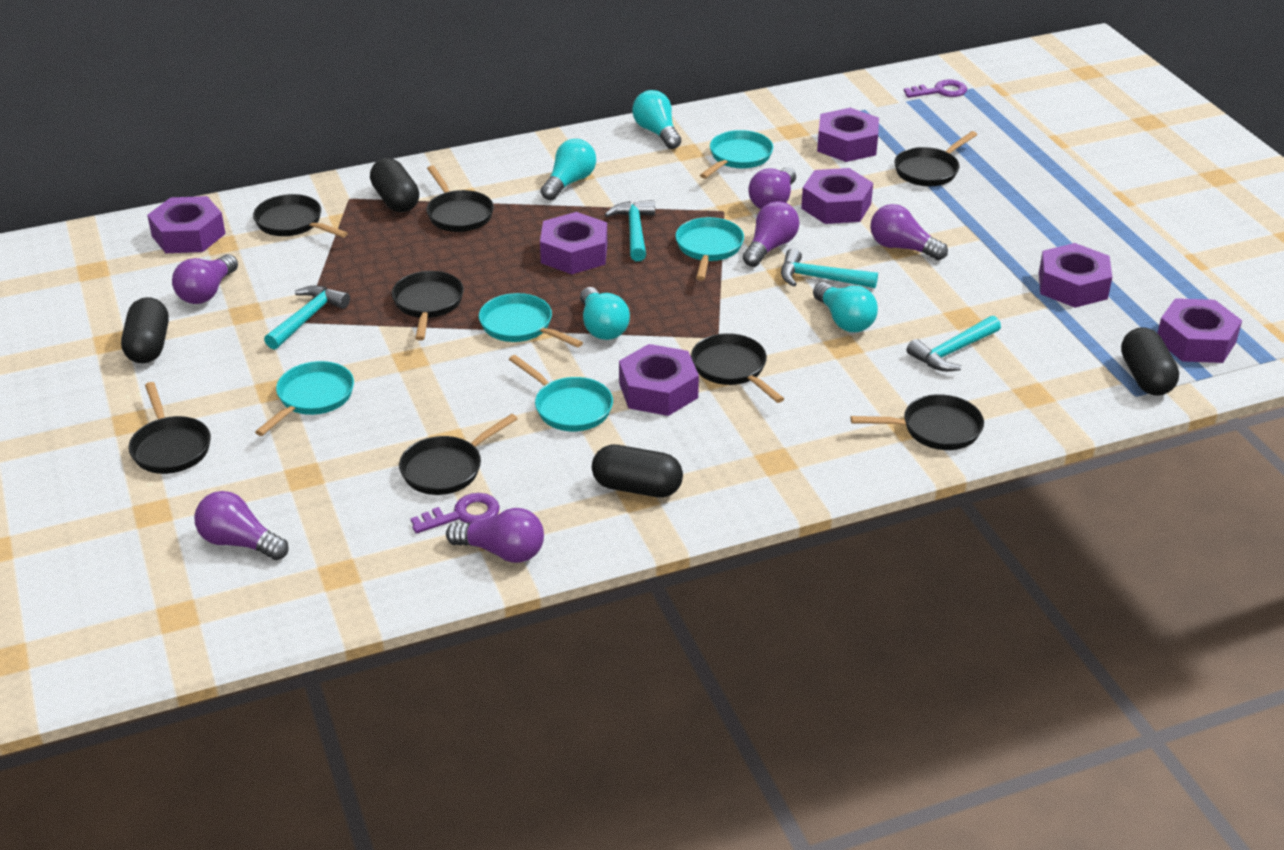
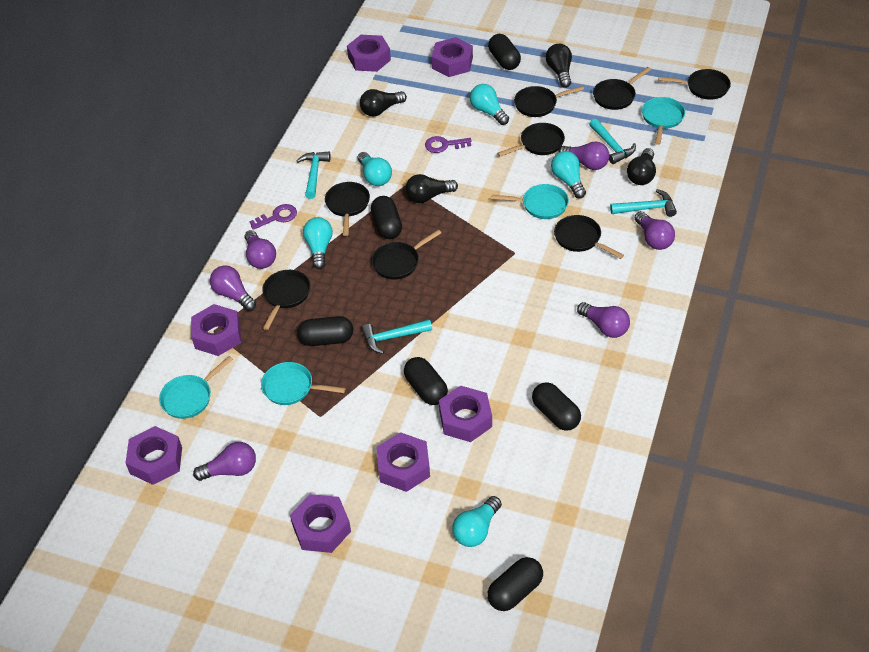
black capsule: 4 -> 6
black light bulb: 0 -> 4
turquoise light bulb: 4 -> 5
turquoise pan: 5 -> 4

